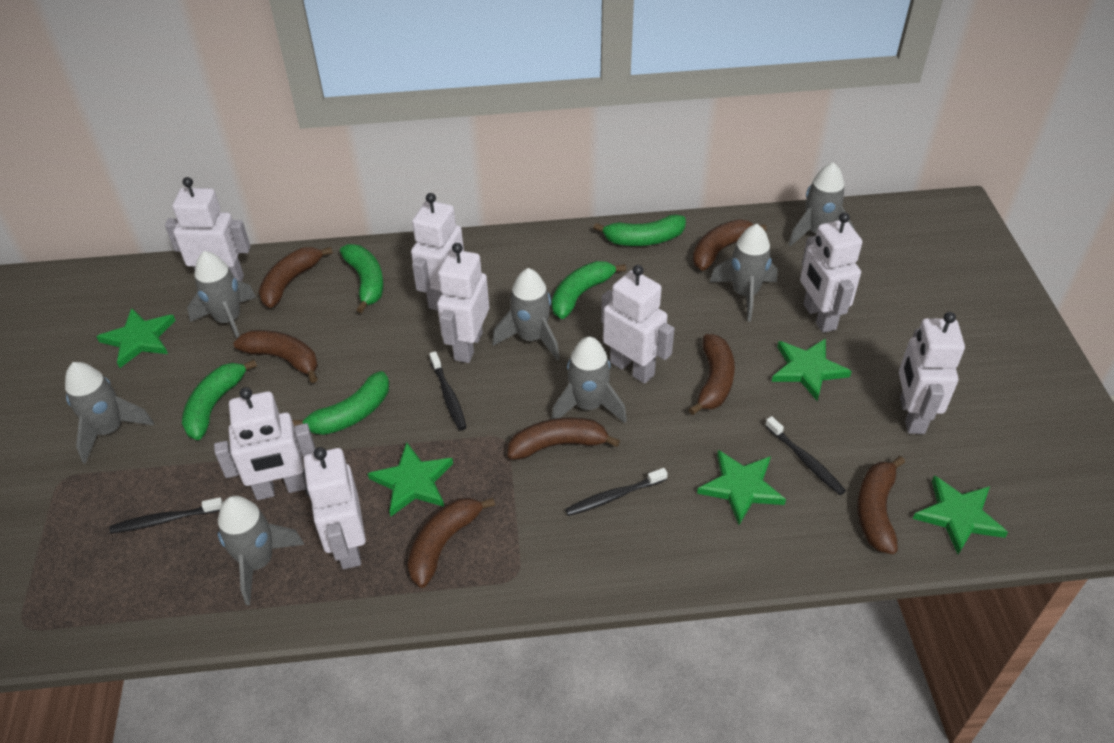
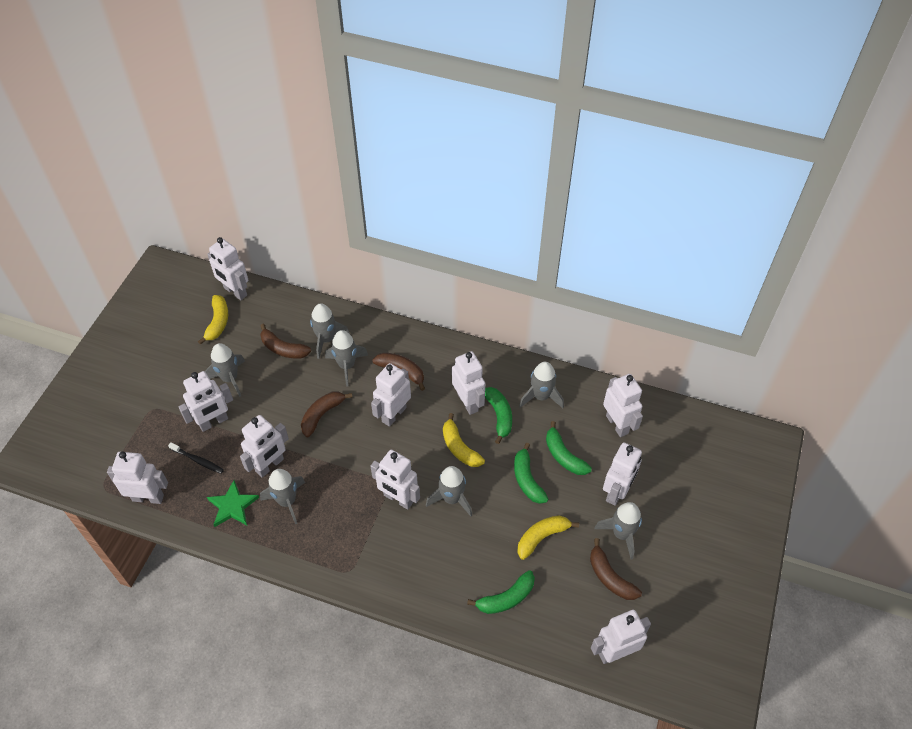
black toothbrush: 4 -> 1
brown banana: 7 -> 4
green banana: 5 -> 4
green star: 5 -> 1
white robot: 8 -> 10
yellow banana: 0 -> 3

